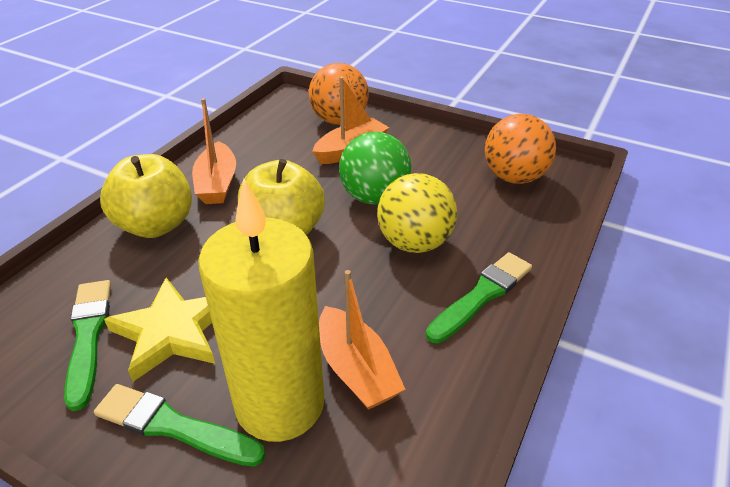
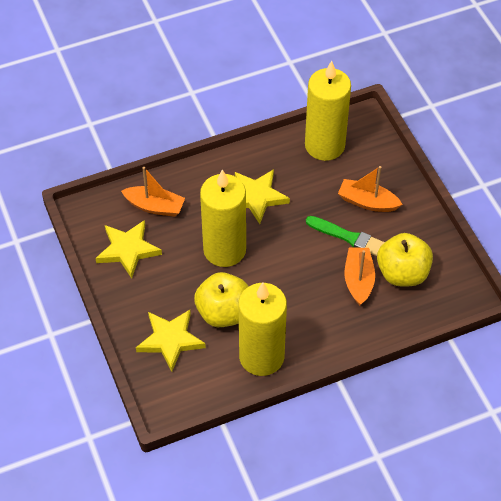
green ball: 1 -> 0
green brush: 3 -> 1
orange ball: 2 -> 0
yellow ball: 1 -> 0
yellow candle: 1 -> 3
yellow star: 1 -> 3

